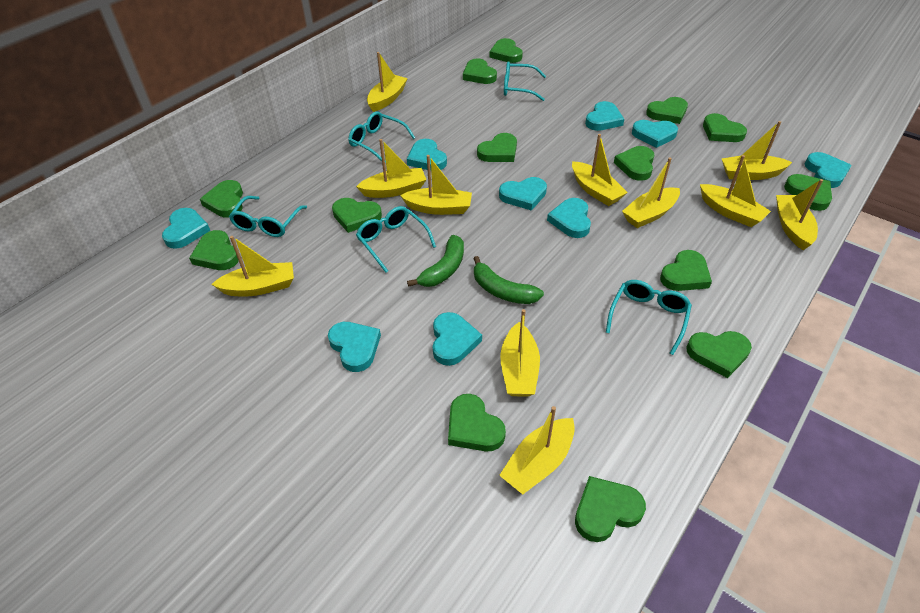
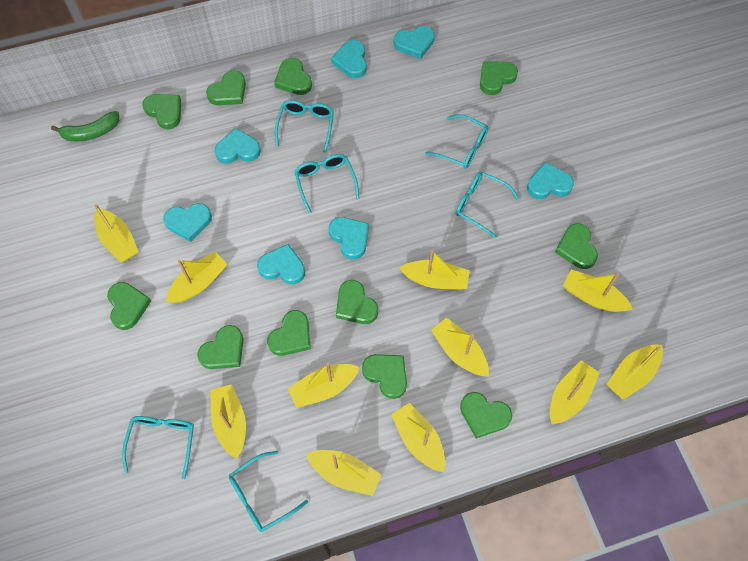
green banana: 2 -> 1
green heart: 14 -> 11
turquoise glasses: 5 -> 6
turquoise heart: 9 -> 7

